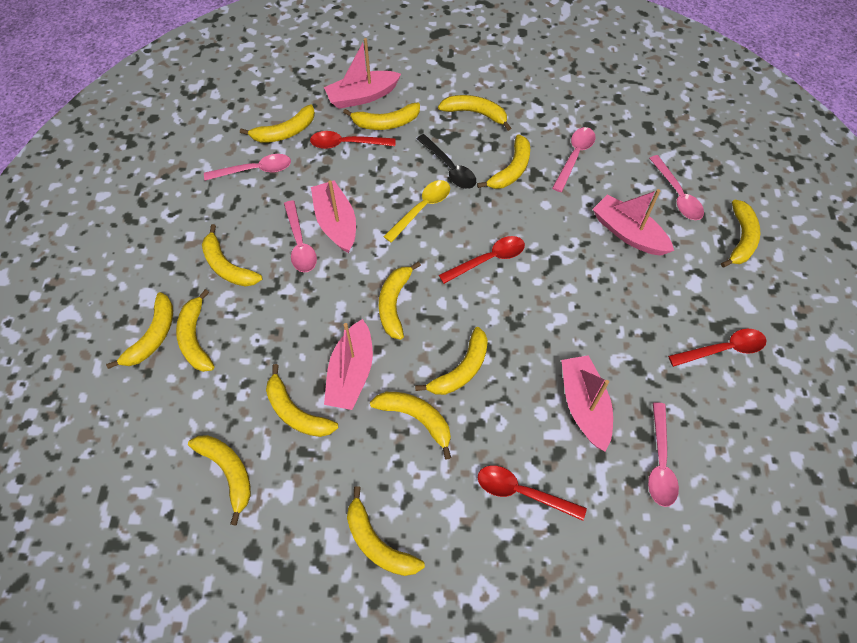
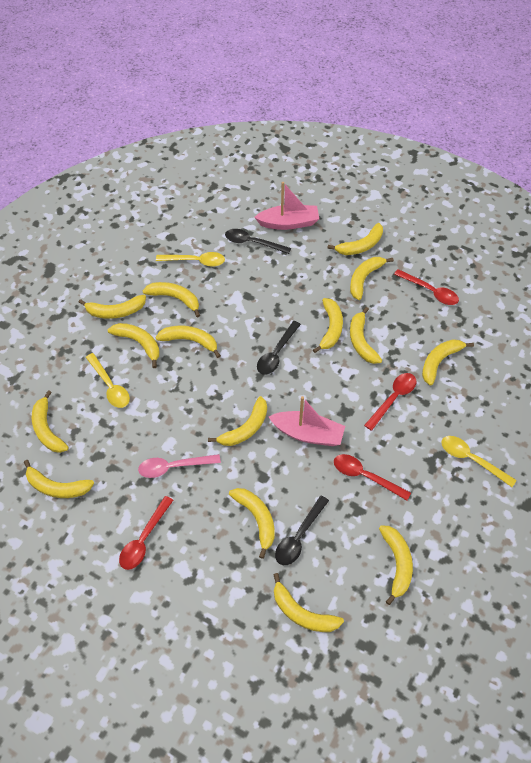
black spoon: 1 -> 3
pink boat: 5 -> 2
pink spoon: 5 -> 1
yellow banana: 14 -> 15
yellow spoon: 1 -> 3

